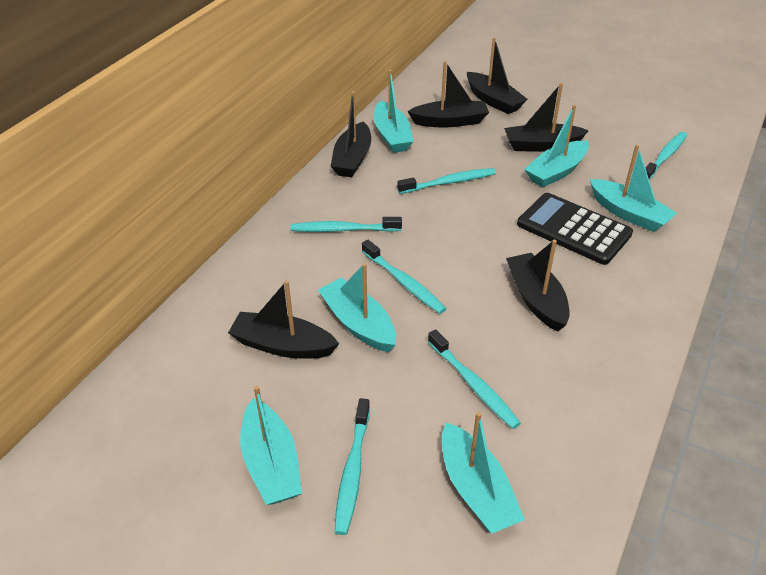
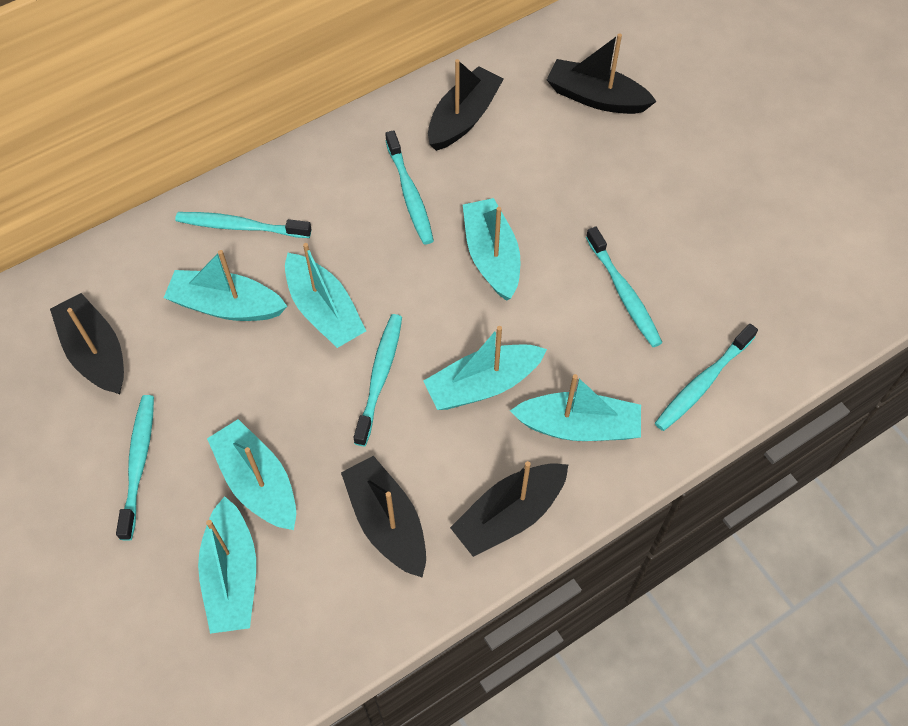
black boat: 6 -> 5
black calculator: 1 -> 0
turquoise boat: 6 -> 7

